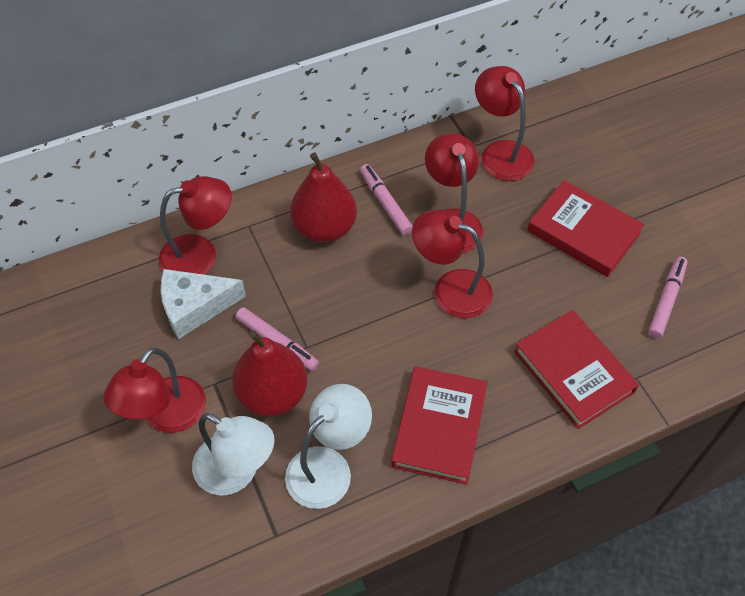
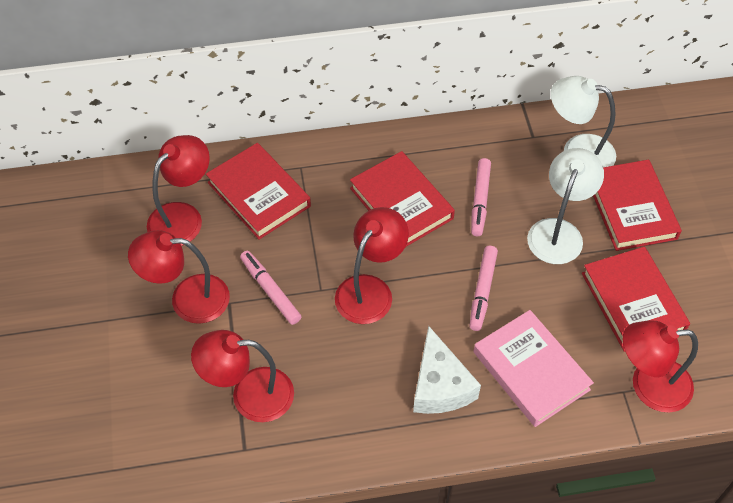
pink book: 0 -> 1
red book: 3 -> 4
red pear: 2 -> 0

